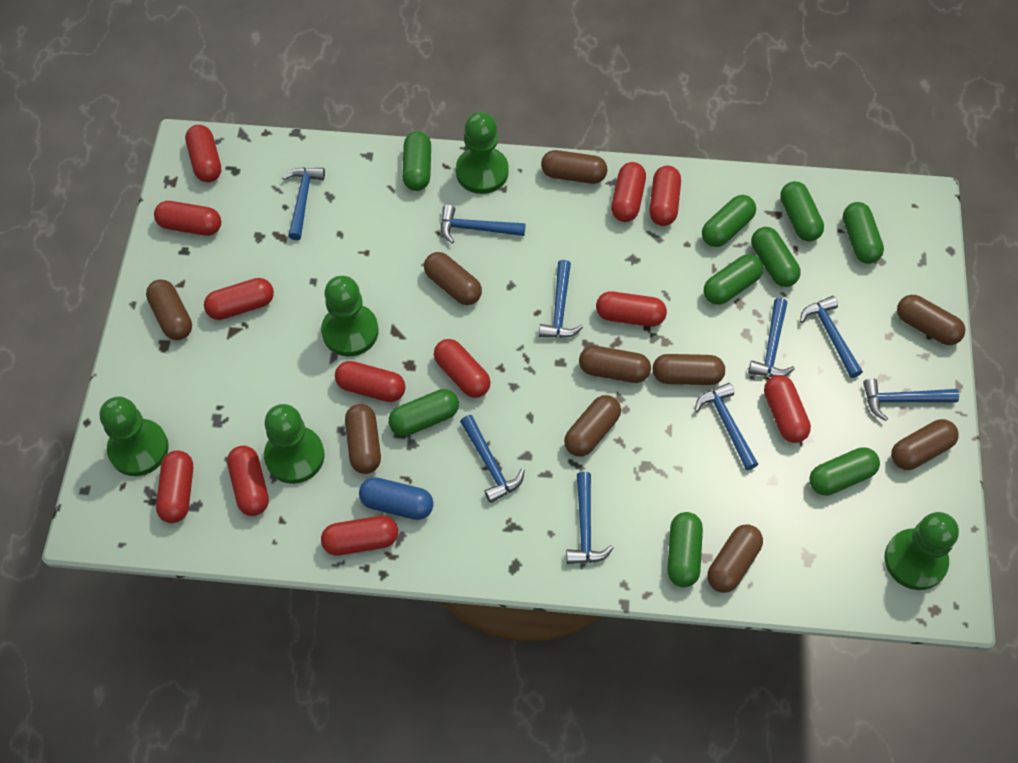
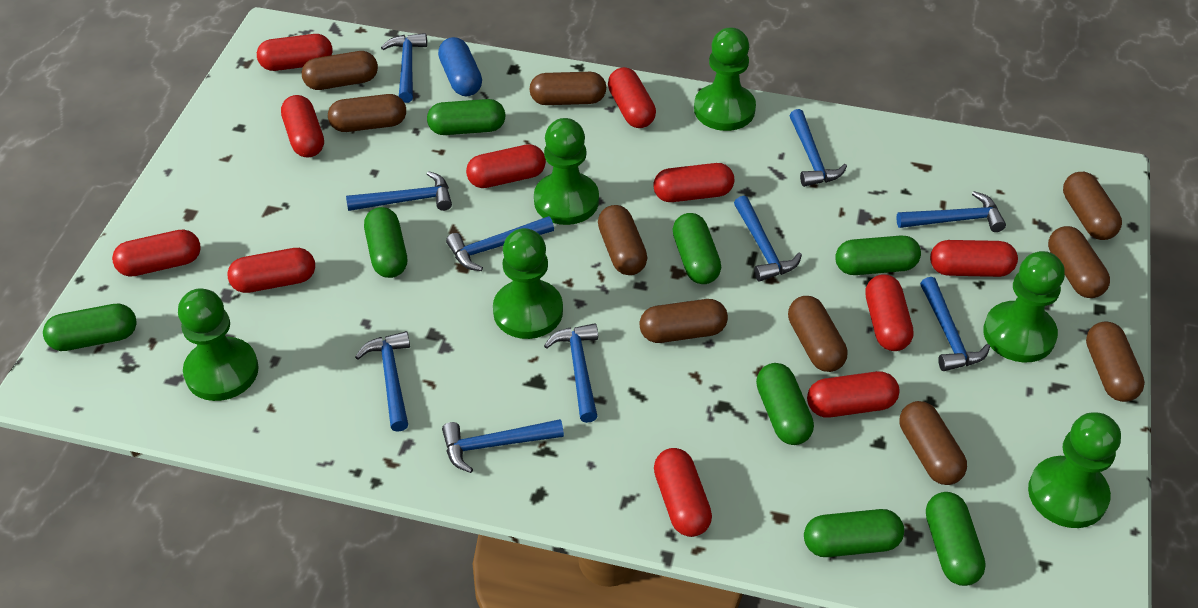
blue hammer: 9 -> 10
green capsule: 9 -> 8
green pawn: 5 -> 6
red capsule: 12 -> 11

